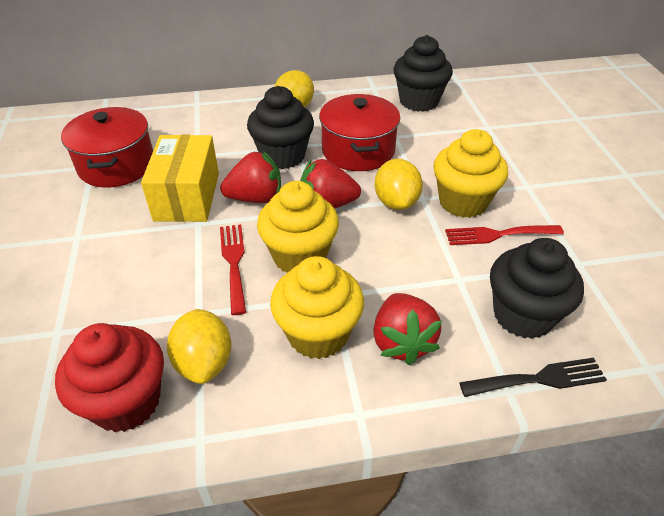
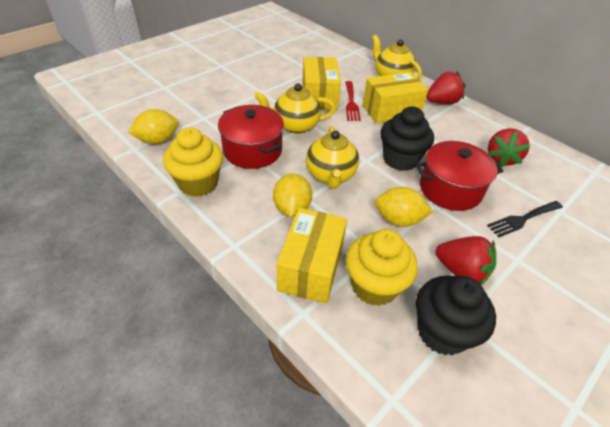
black cupcake: 3 -> 2
red cupcake: 1 -> 0
red fork: 2 -> 1
yellow box: 1 -> 3
yellow cupcake: 3 -> 2
yellow teapot: 0 -> 3

